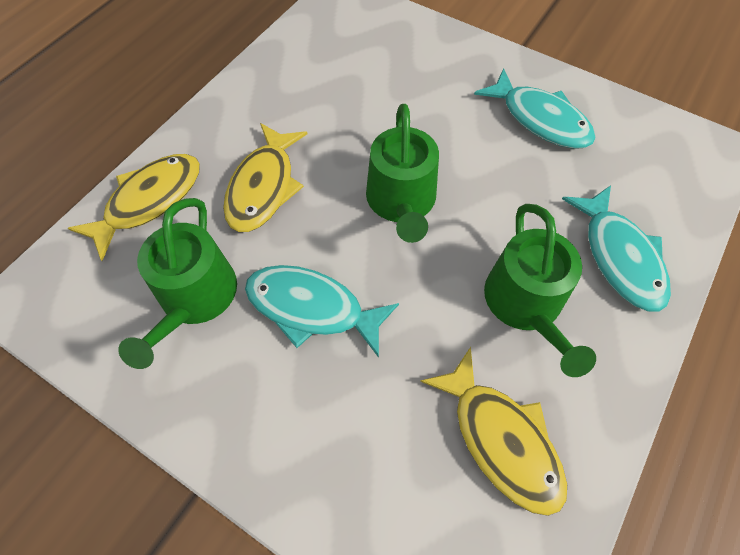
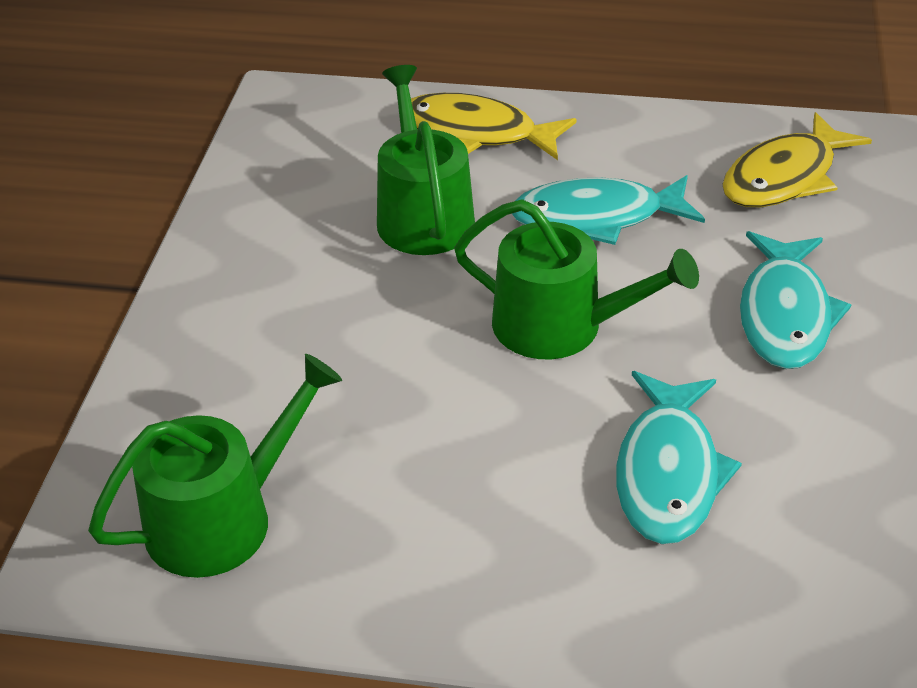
yellow fish: 3 -> 2

